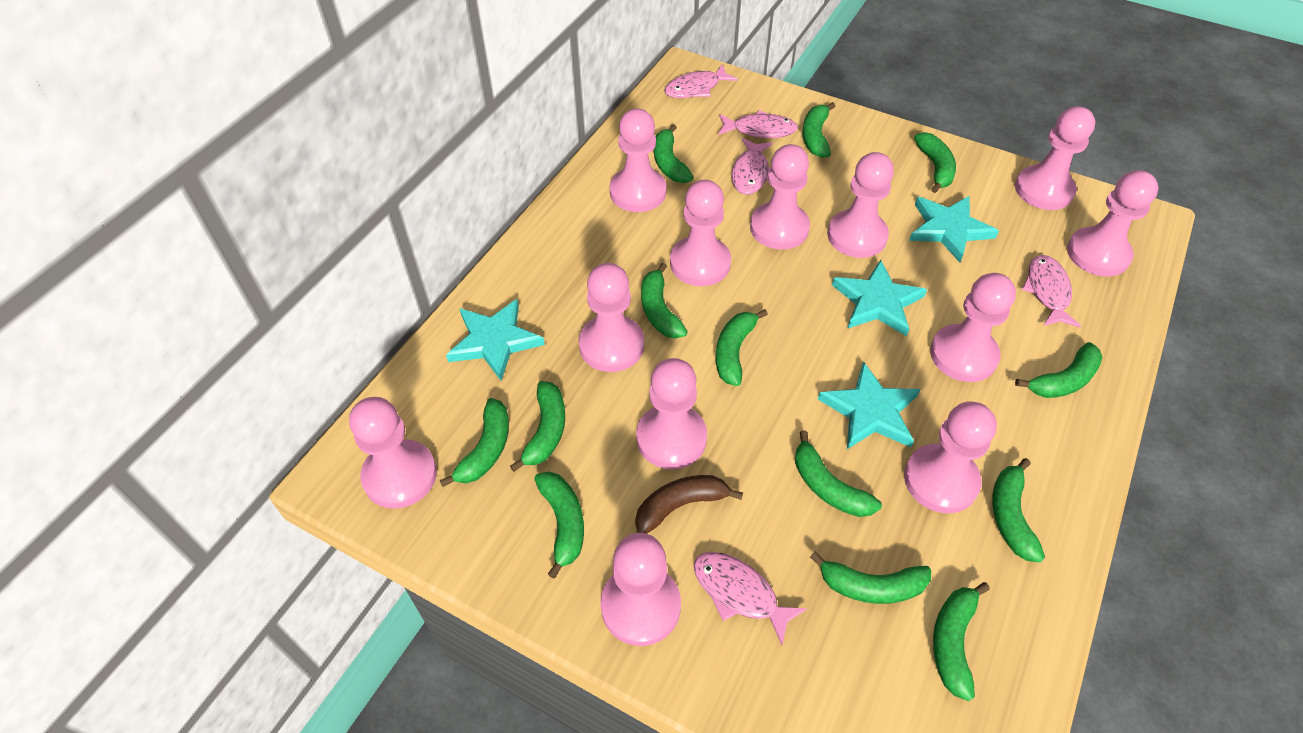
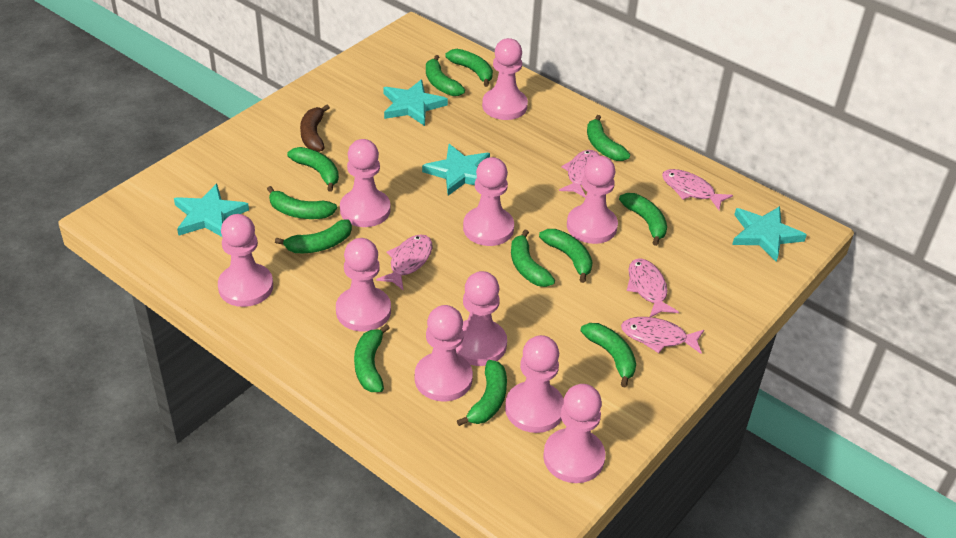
green banana: 13 -> 12
pink pawn: 12 -> 10

